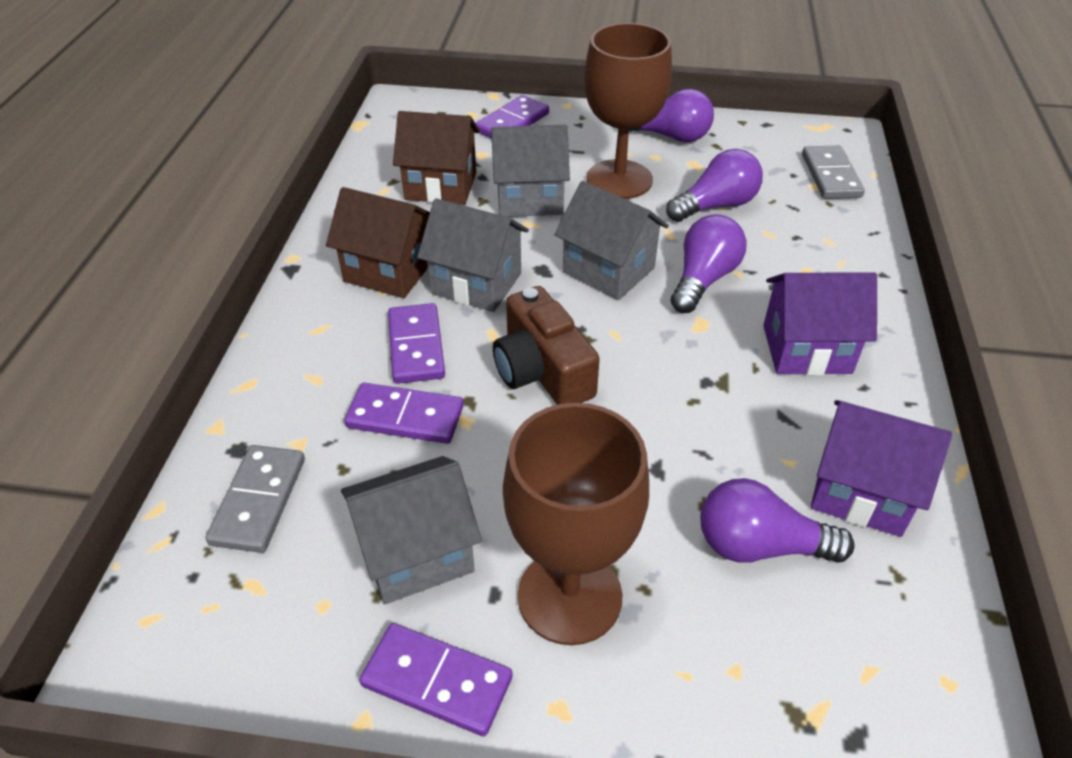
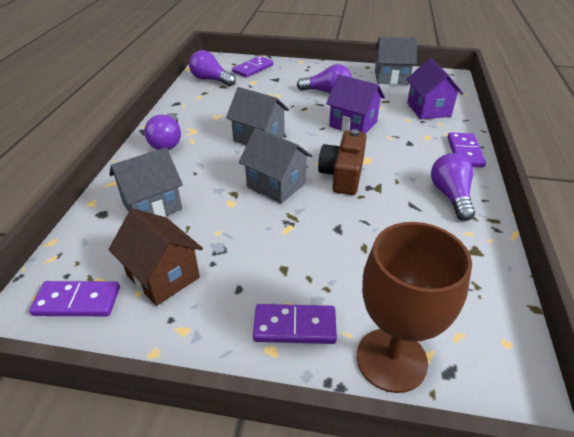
brown goblet: 2 -> 1
brown house: 2 -> 1
grey domino: 2 -> 0

